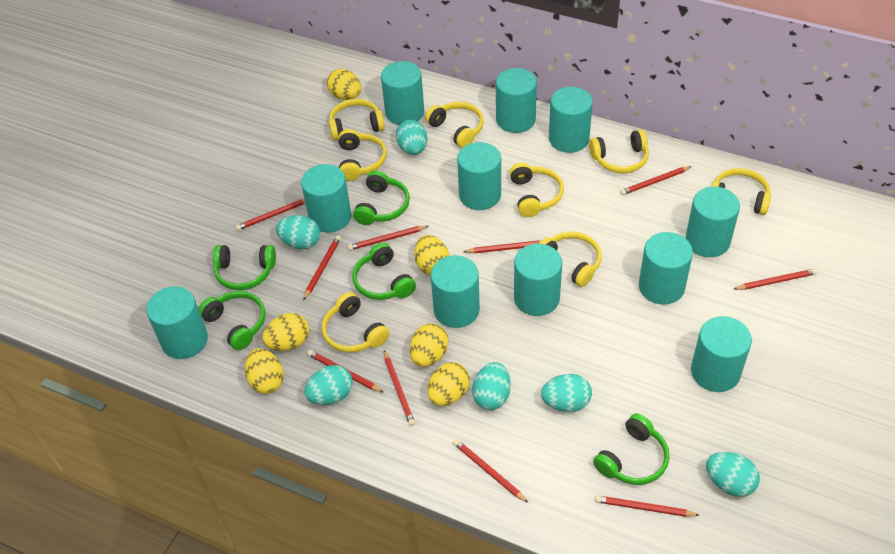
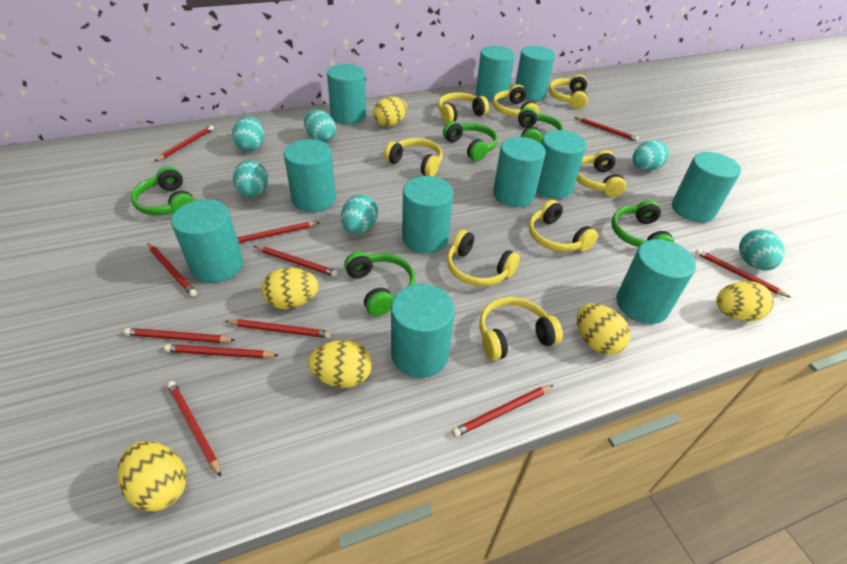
red pencil: 10 -> 11

